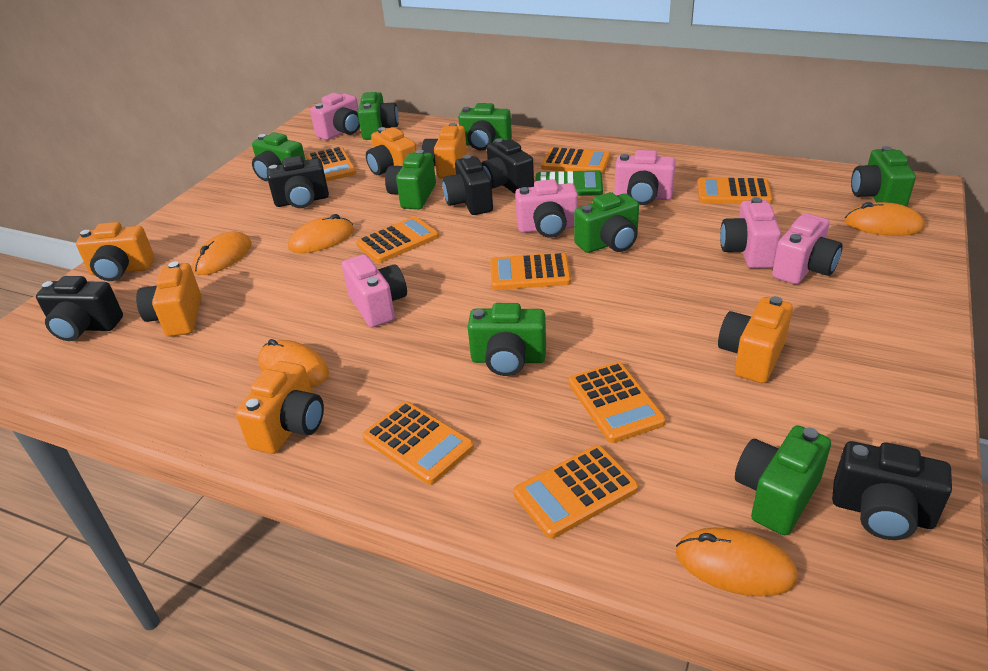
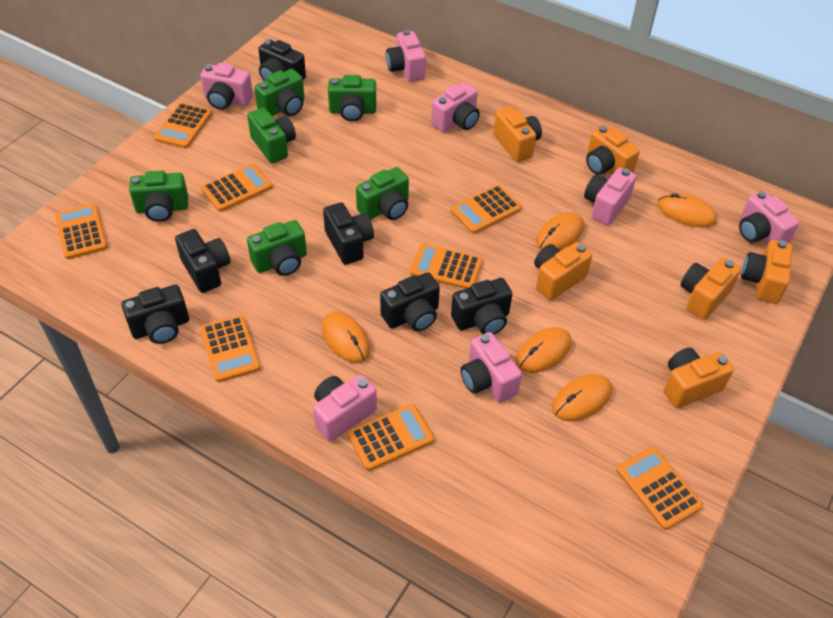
black camera: 5 -> 6
green calculator: 1 -> 0
green camera: 8 -> 6
pink camera: 6 -> 7

